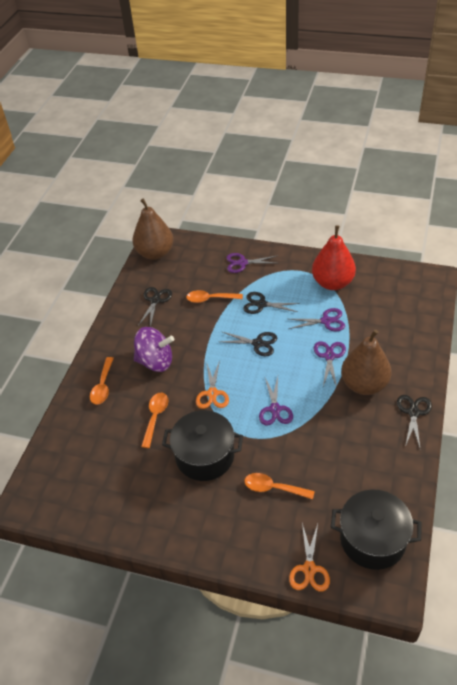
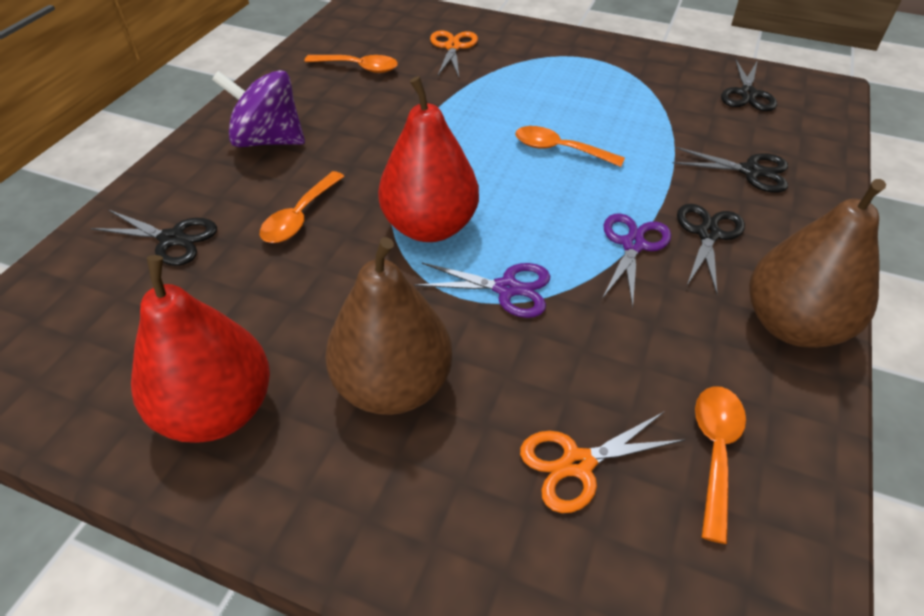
black pot: 2 -> 0
purple scissors: 4 -> 2
red pear: 1 -> 2

